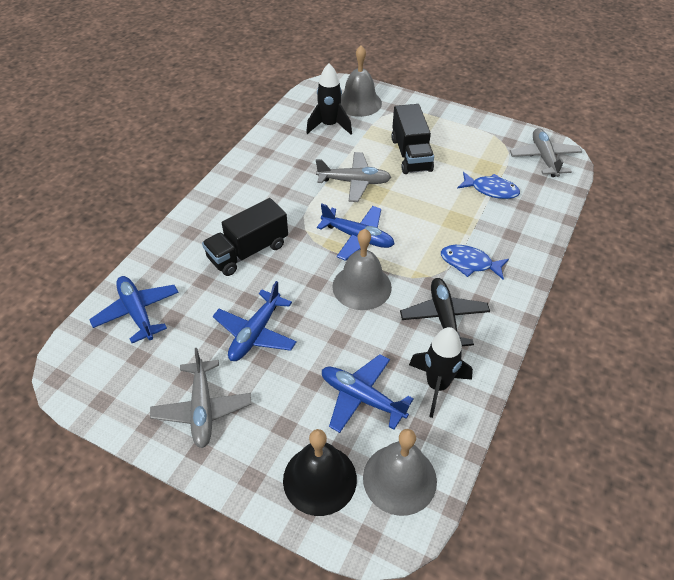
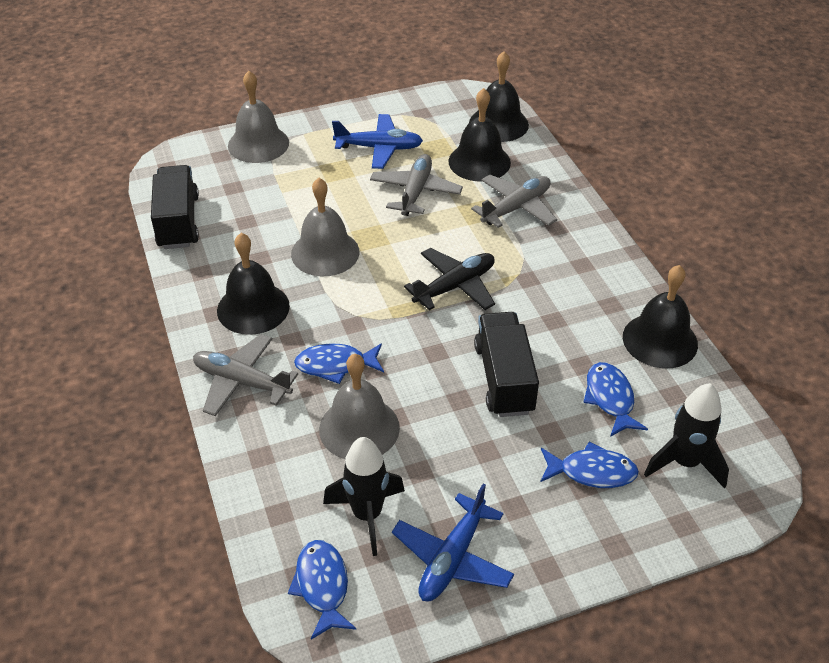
black bell: 1 -> 4
blue fish: 2 -> 4
blue plane: 4 -> 2

